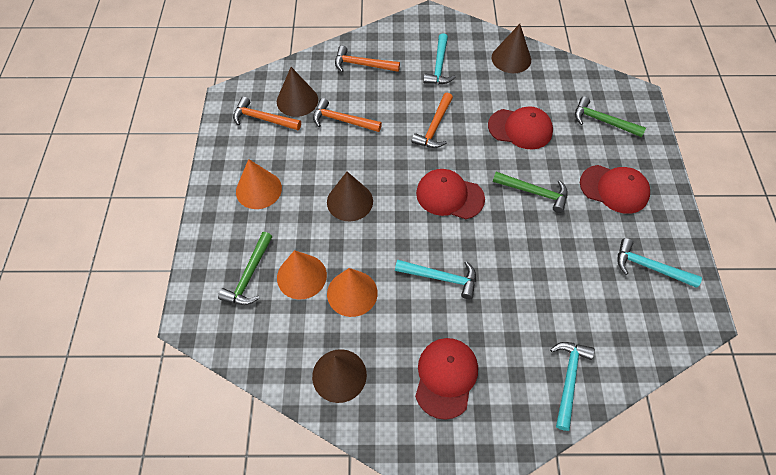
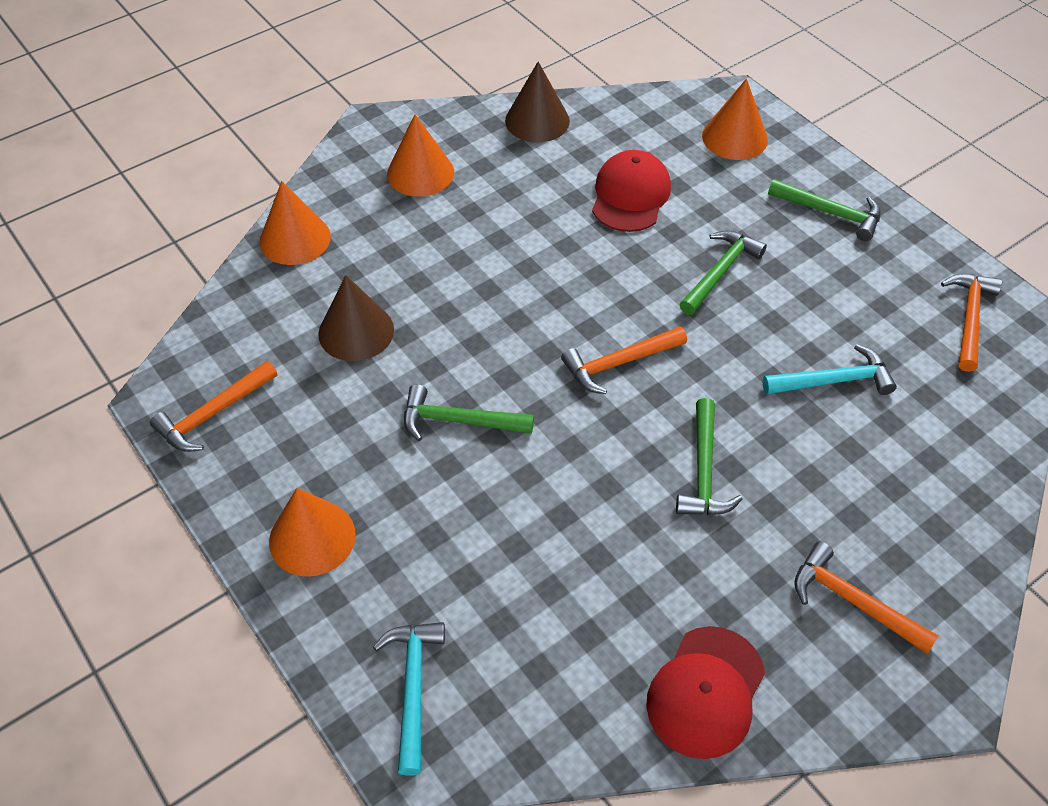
brown cone: 4 -> 2
green hammer: 3 -> 4
orange cone: 3 -> 4
red cap: 4 -> 2
turquoise hammer: 4 -> 2

